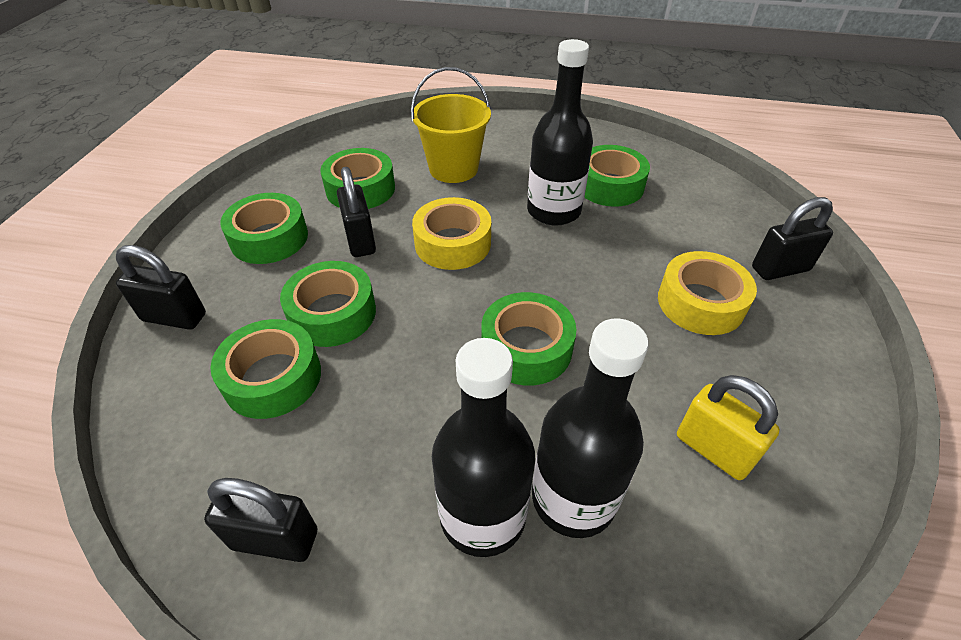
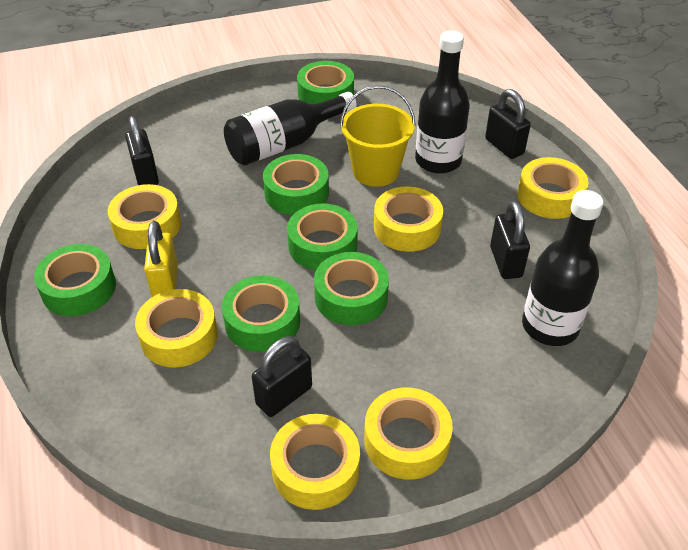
yellow tape: 2 -> 6

